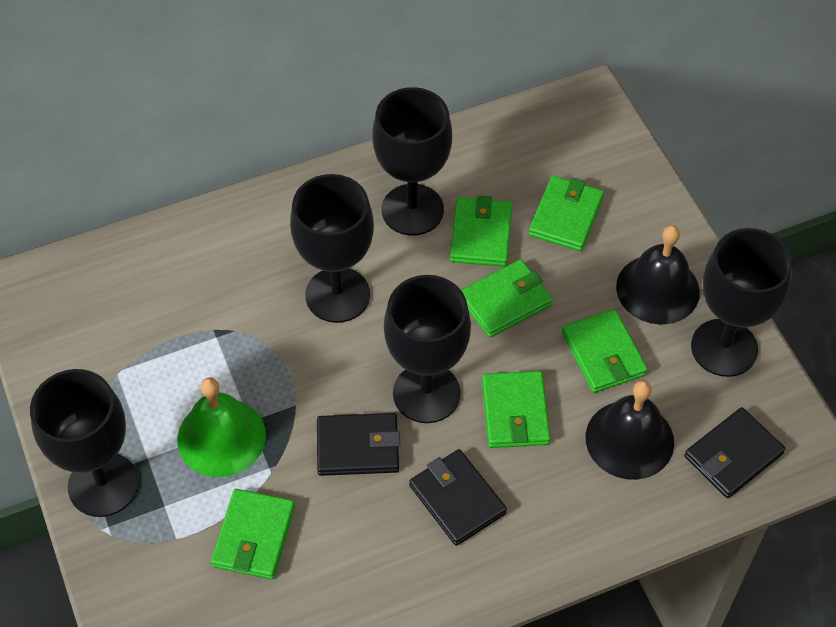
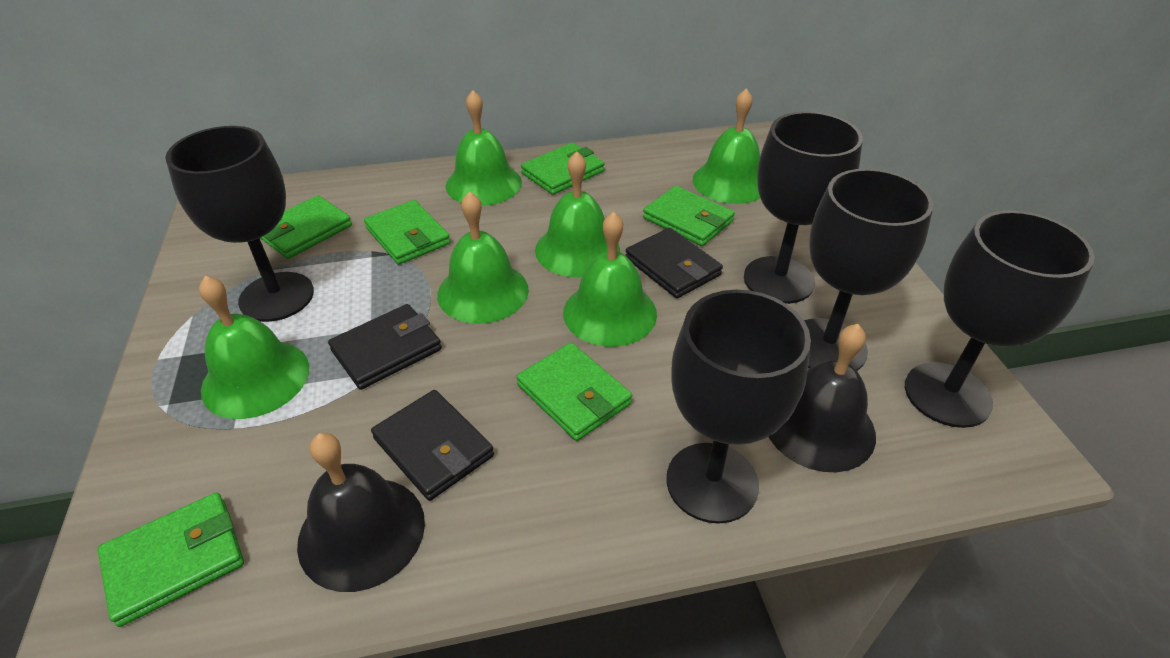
green bell: 1 -> 6

